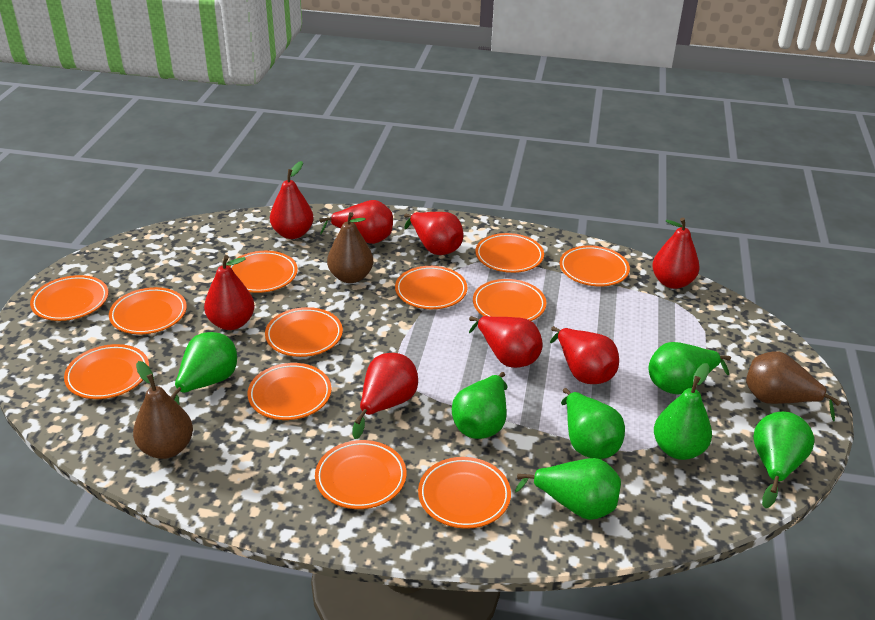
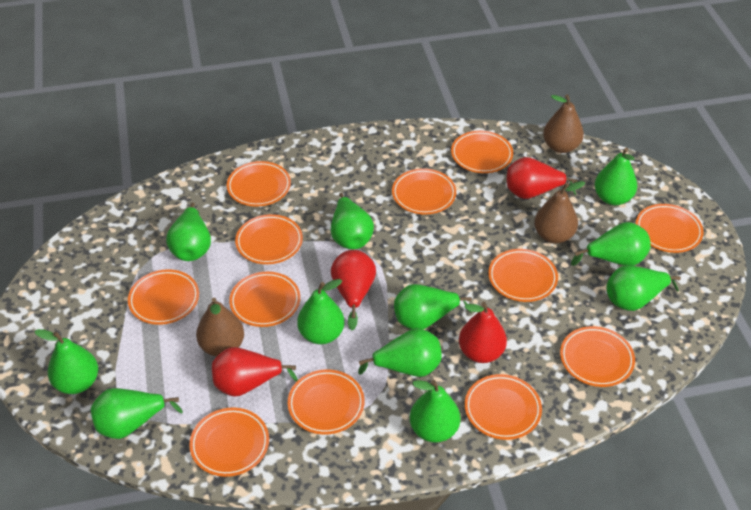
green pear: 7 -> 11
red pear: 8 -> 4

